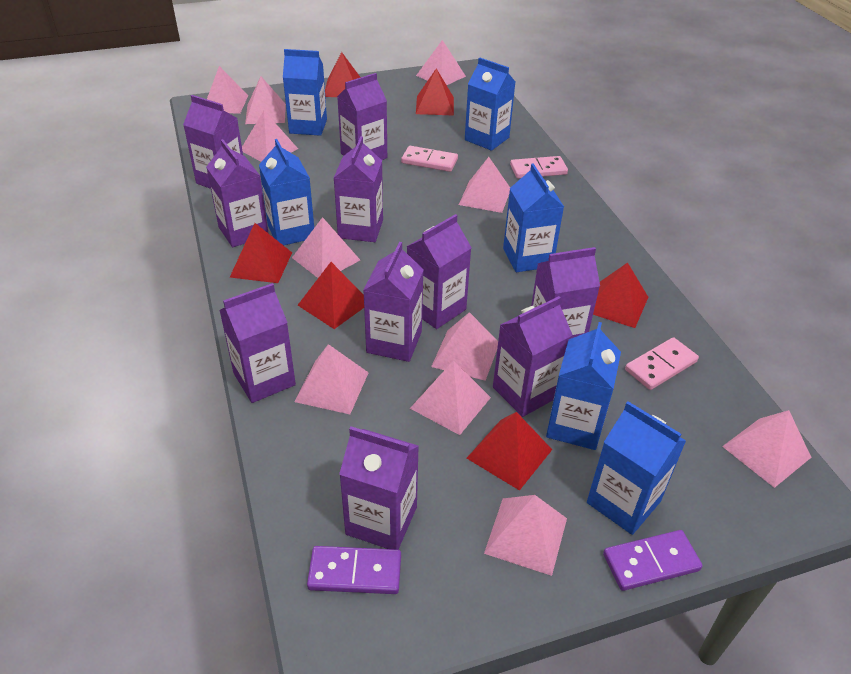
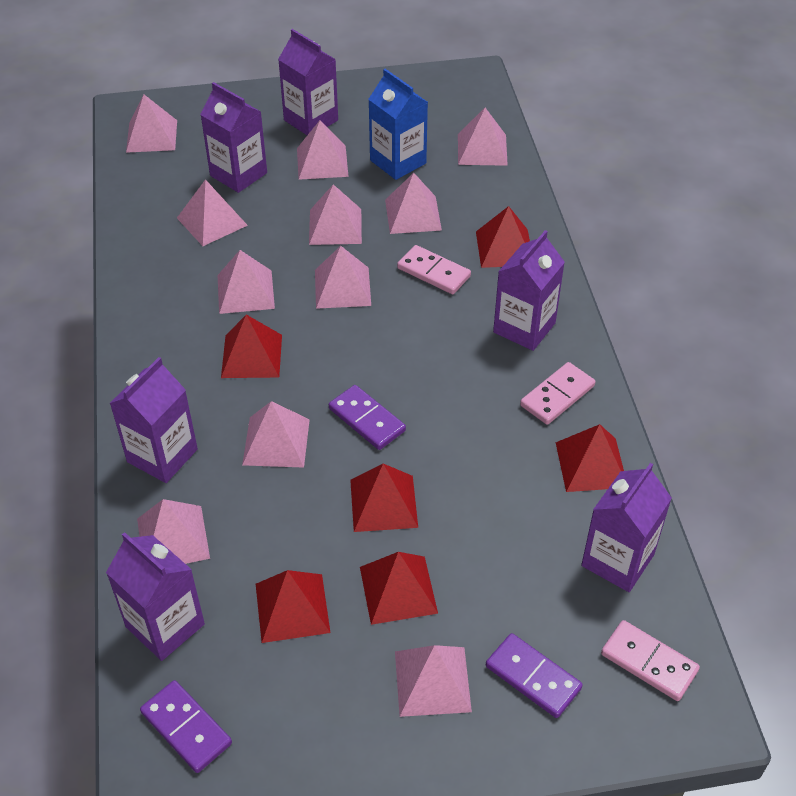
blue carton: 6 -> 1
purple carton: 10 -> 6
purple domino: 2 -> 3

